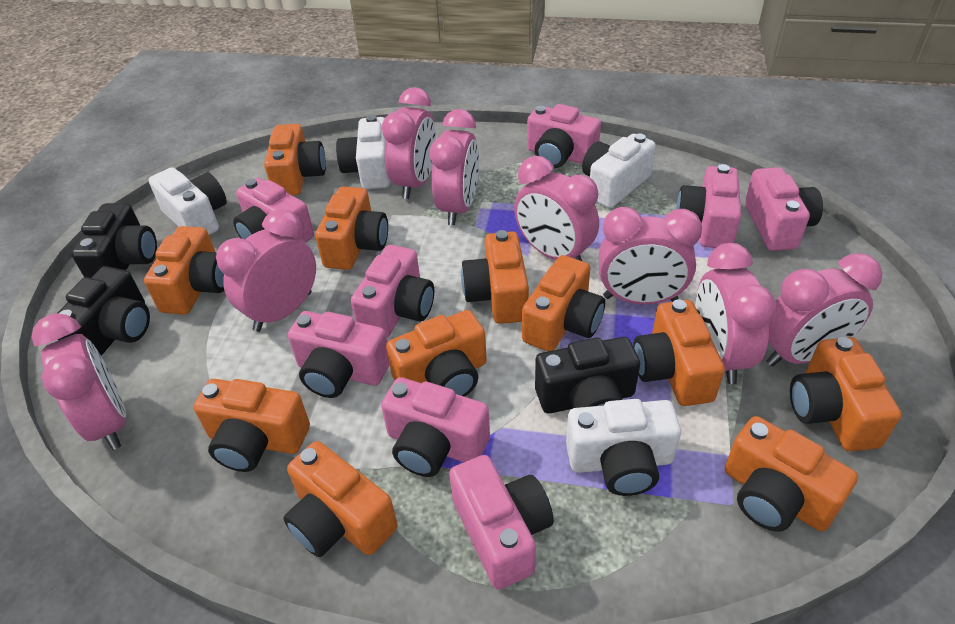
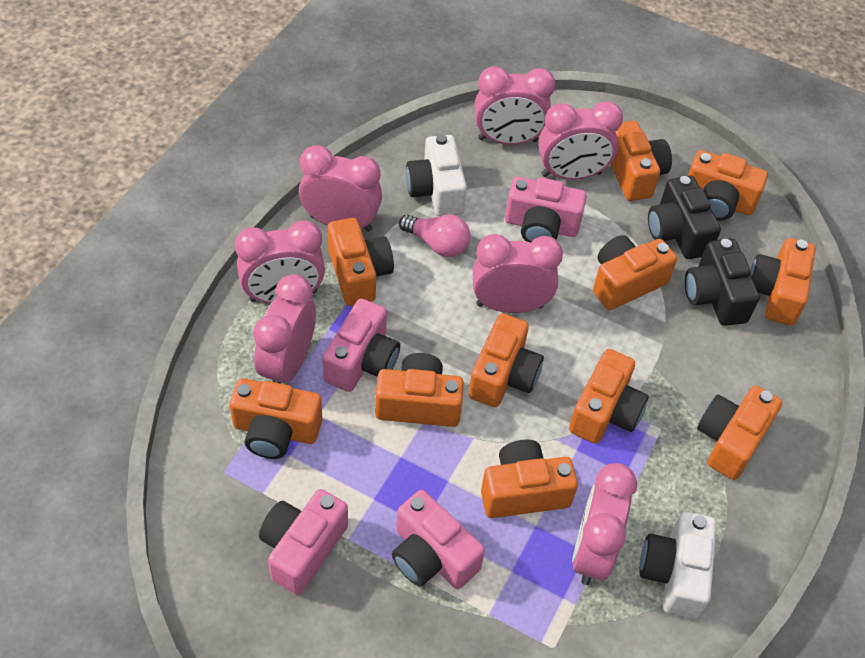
black camera: 3 -> 2
pink camera: 8 -> 4
pink clock: 8 -> 7
pink light bulb: 0 -> 1
white camera: 4 -> 2

